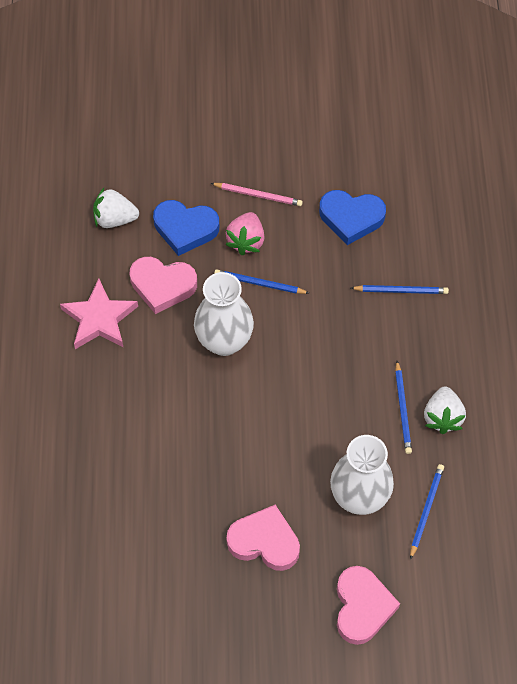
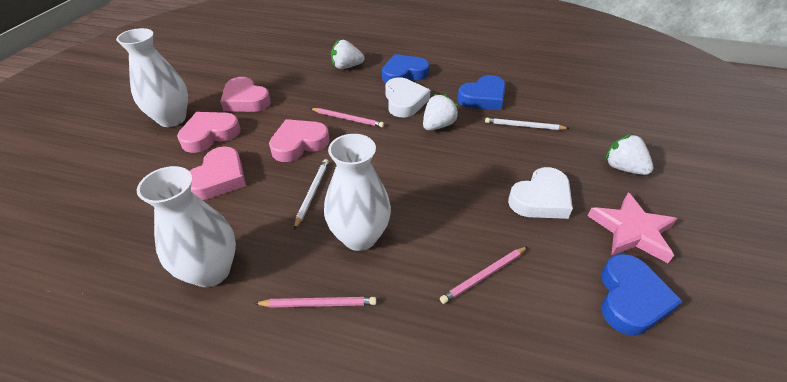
blue heart: 2 -> 3
blue pencil: 4 -> 0
pink heart: 3 -> 4
pink pencil: 1 -> 3
pink strawberry: 1 -> 0
white heart: 0 -> 2
white pencil: 0 -> 2
white strawberry: 2 -> 3
white vase: 2 -> 3

